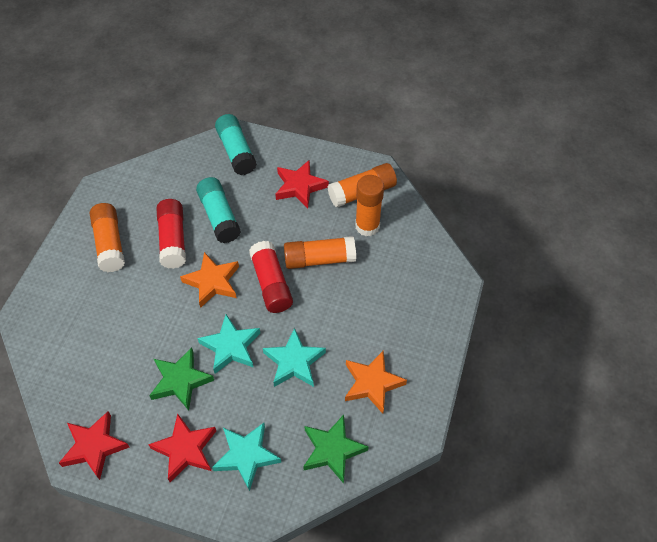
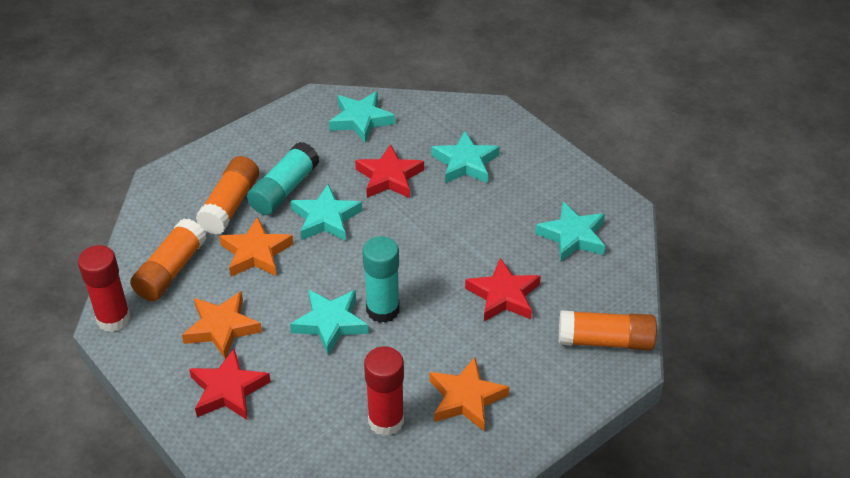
green star: 2 -> 0
orange glue stick: 4 -> 3
orange star: 2 -> 3
turquoise star: 3 -> 5

